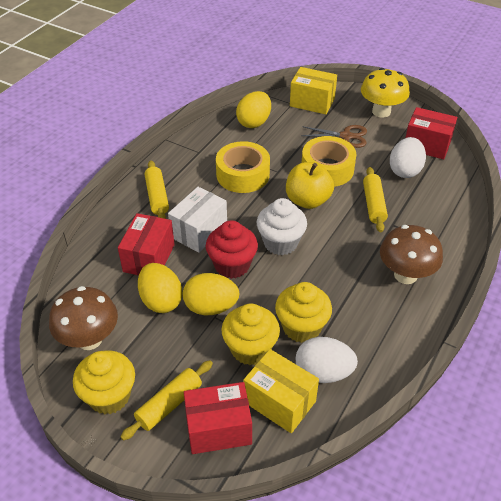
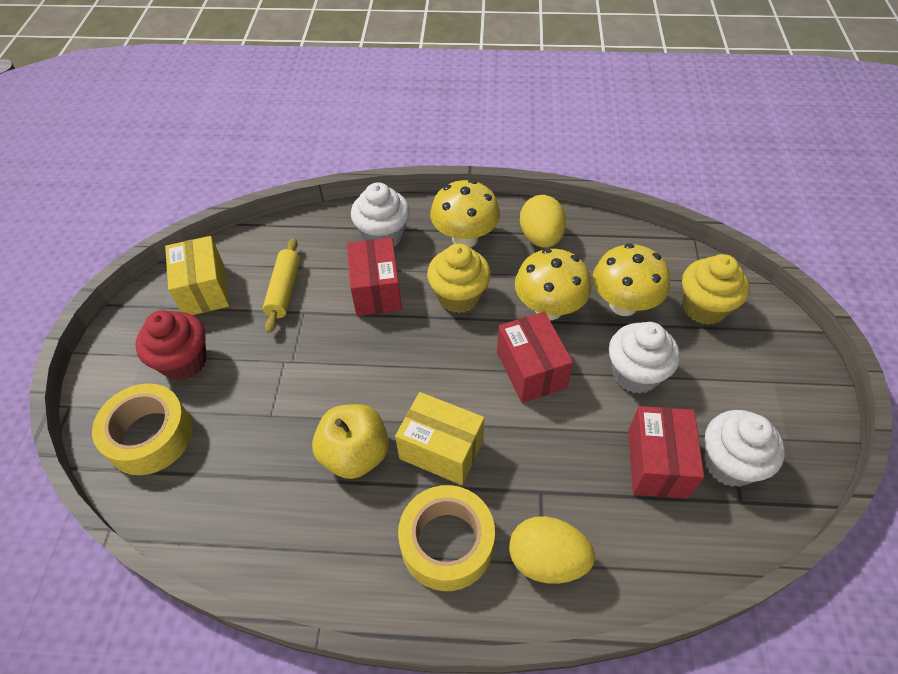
brown mushroom: 2 -> 0
brown scissors: 1 -> 0
white box: 1 -> 0
white cupcake: 1 -> 3
white egg: 2 -> 0
yellow cupcake: 3 -> 2
yellow egg: 3 -> 2
yellow mushroom: 1 -> 3
yellow rolling pin: 3 -> 1

